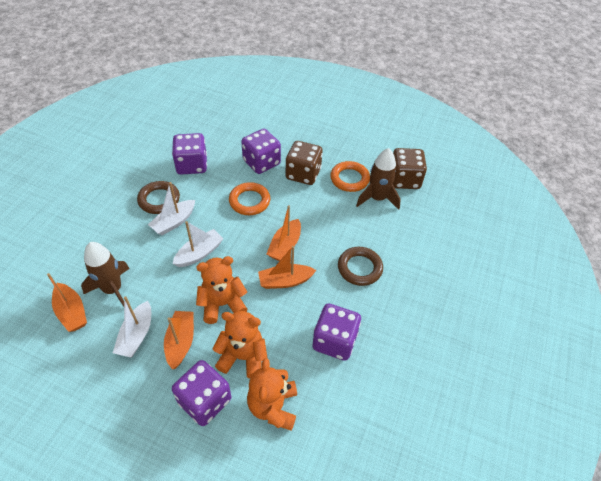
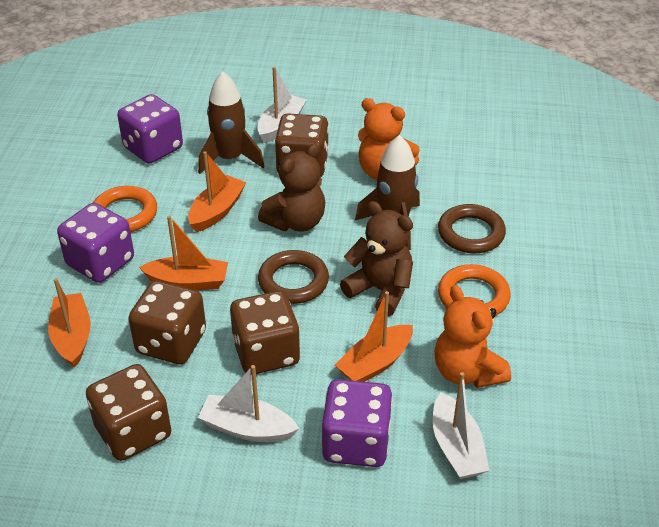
brown dice: 2 -> 4
brown teddy bear: 0 -> 2
orange teddy bear: 3 -> 2
purple dice: 4 -> 3

